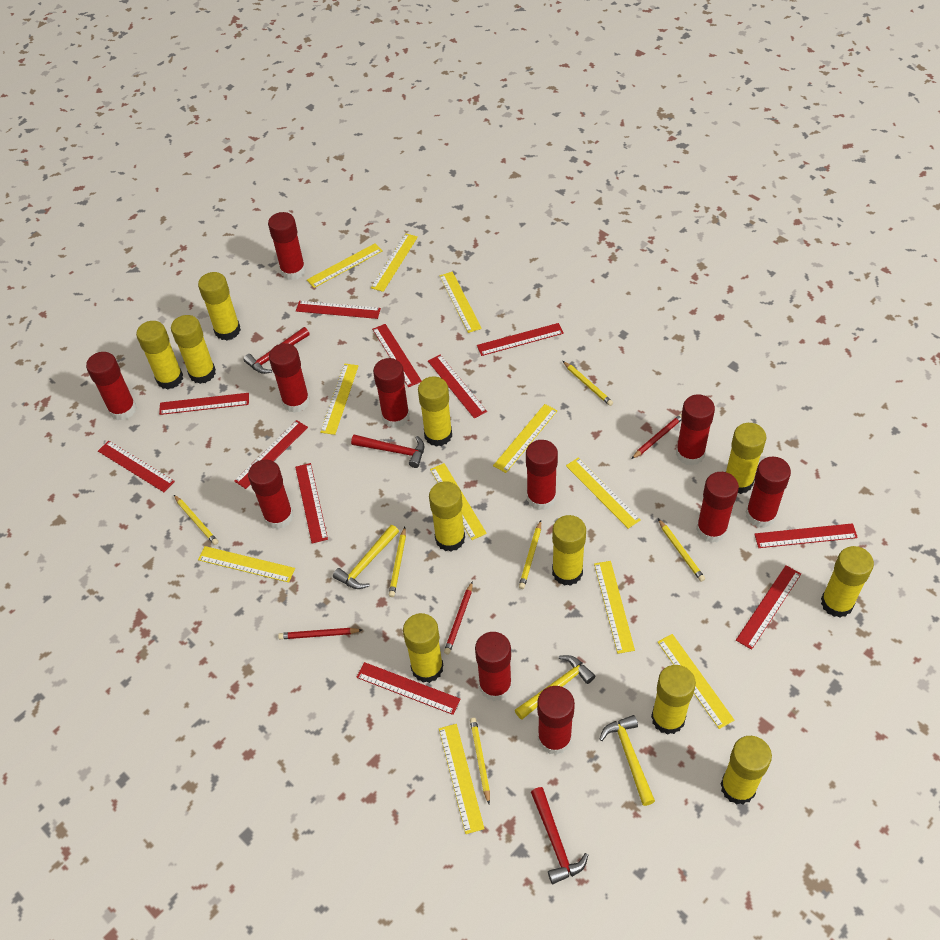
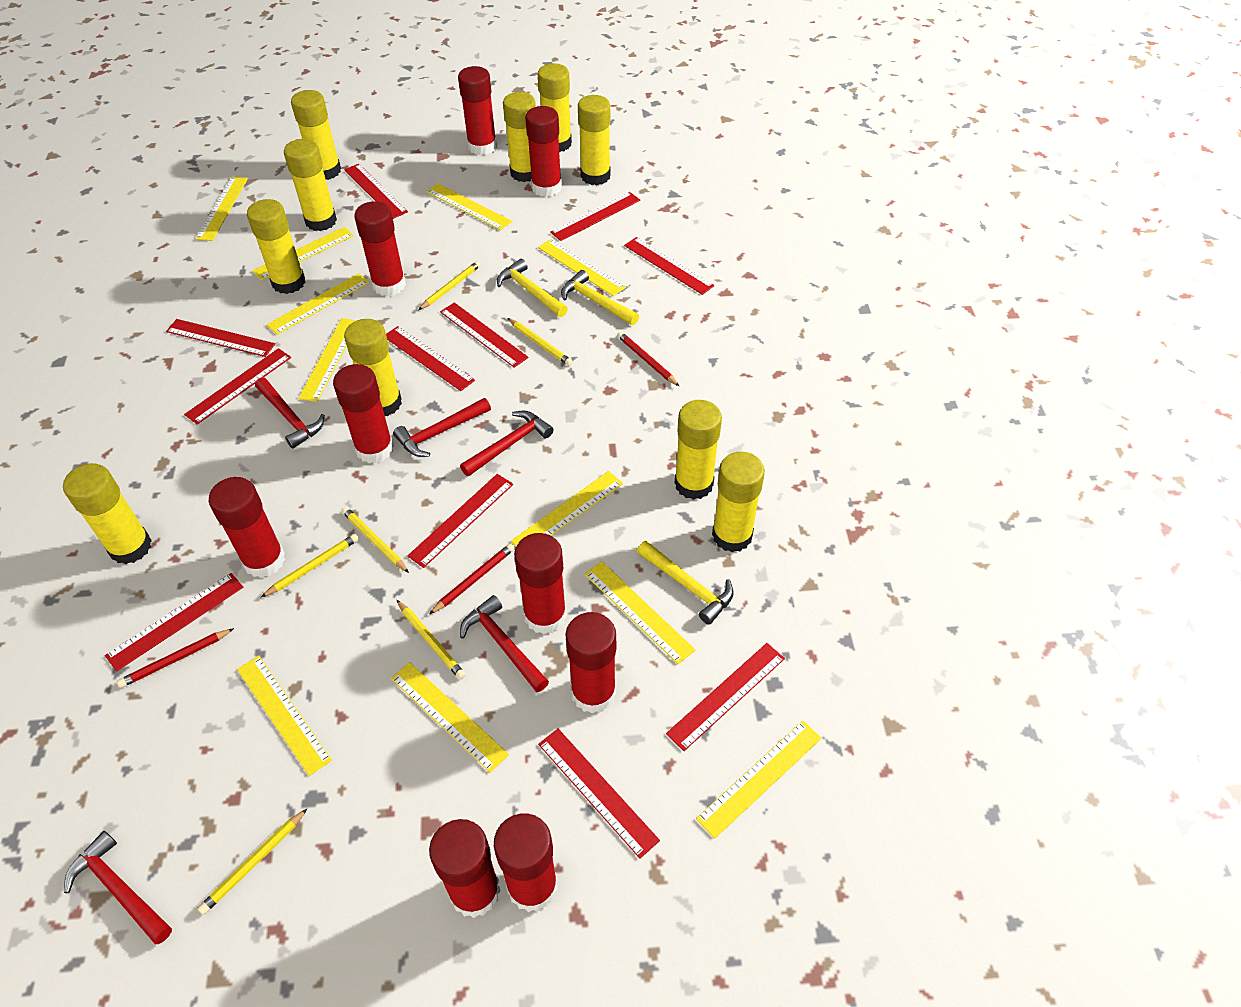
red glue stick: 11 -> 9
red hammer: 3 -> 5
yellow glue stick: 11 -> 10

